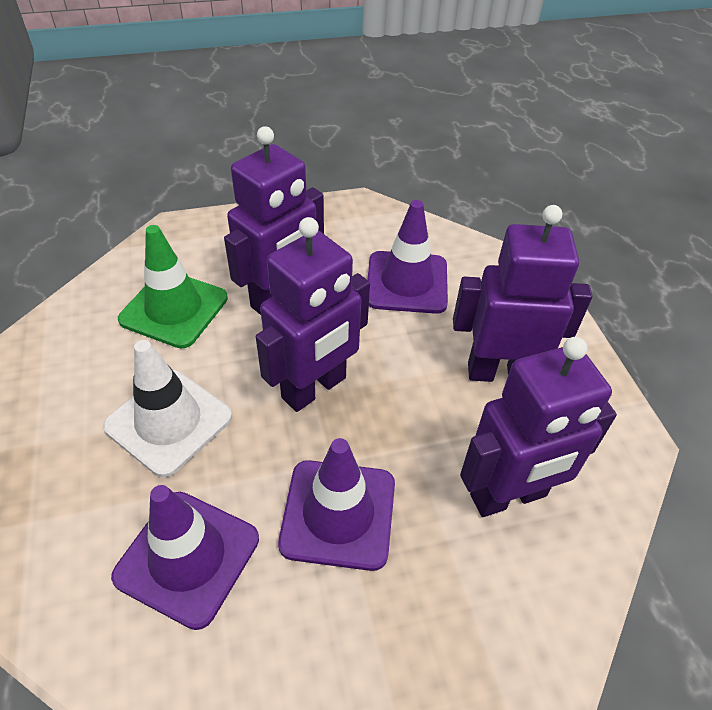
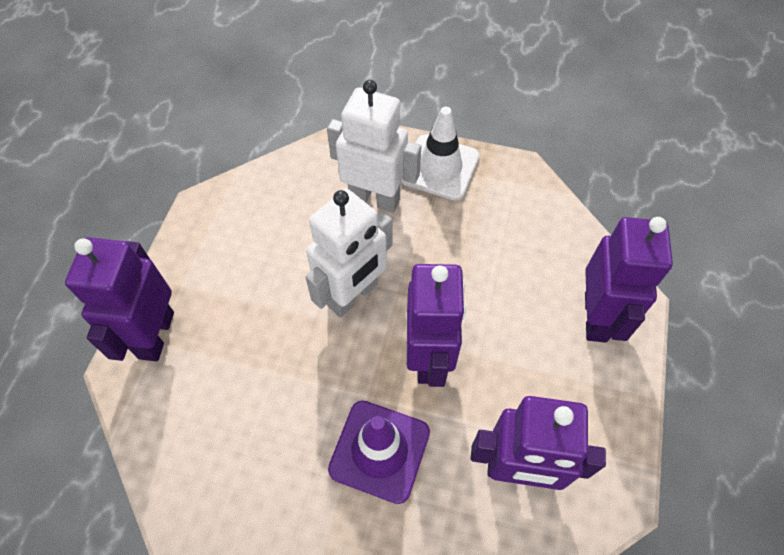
green traffic cone: 1 -> 0
purple traffic cone: 3 -> 1
white robot: 0 -> 2

